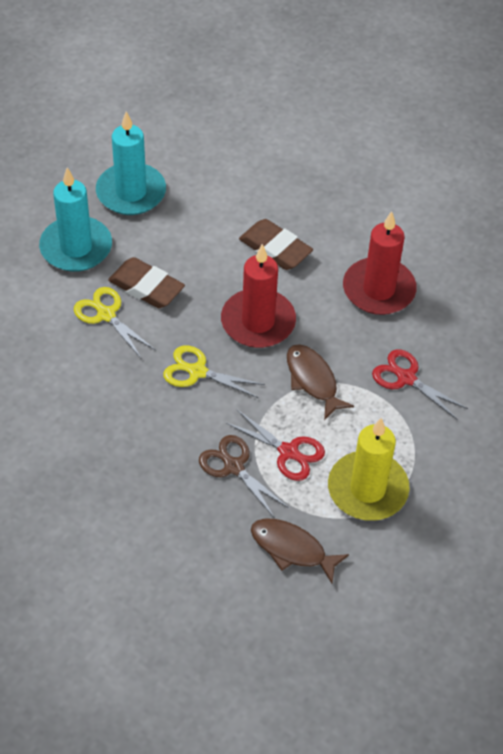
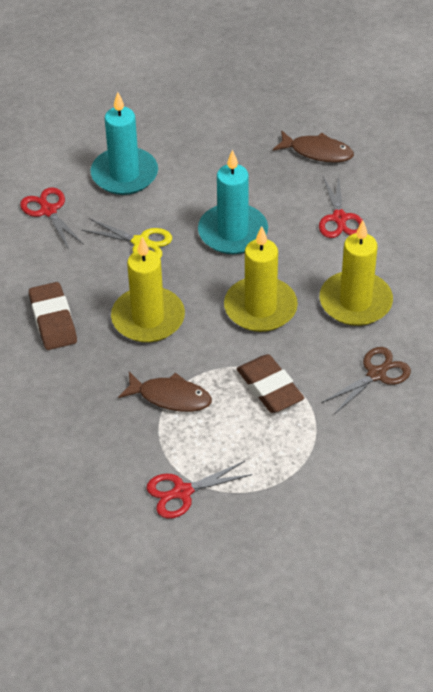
red candle: 2 -> 0
red scissors: 2 -> 3
yellow candle: 1 -> 3
yellow scissors: 2 -> 1

